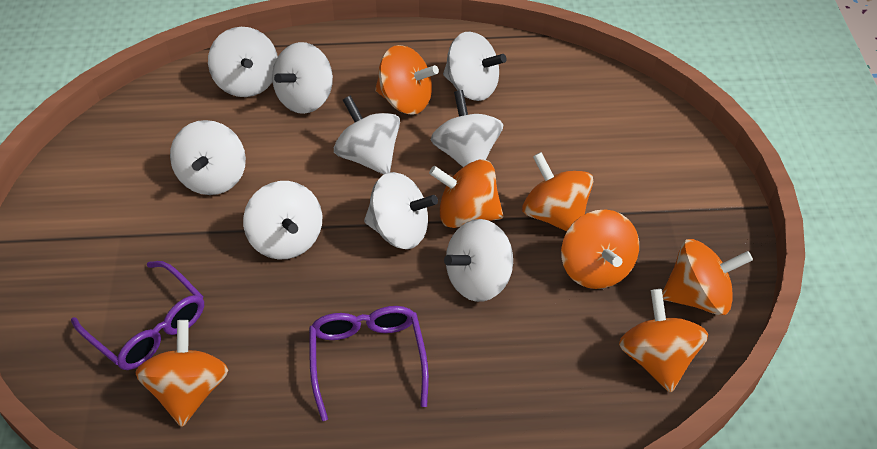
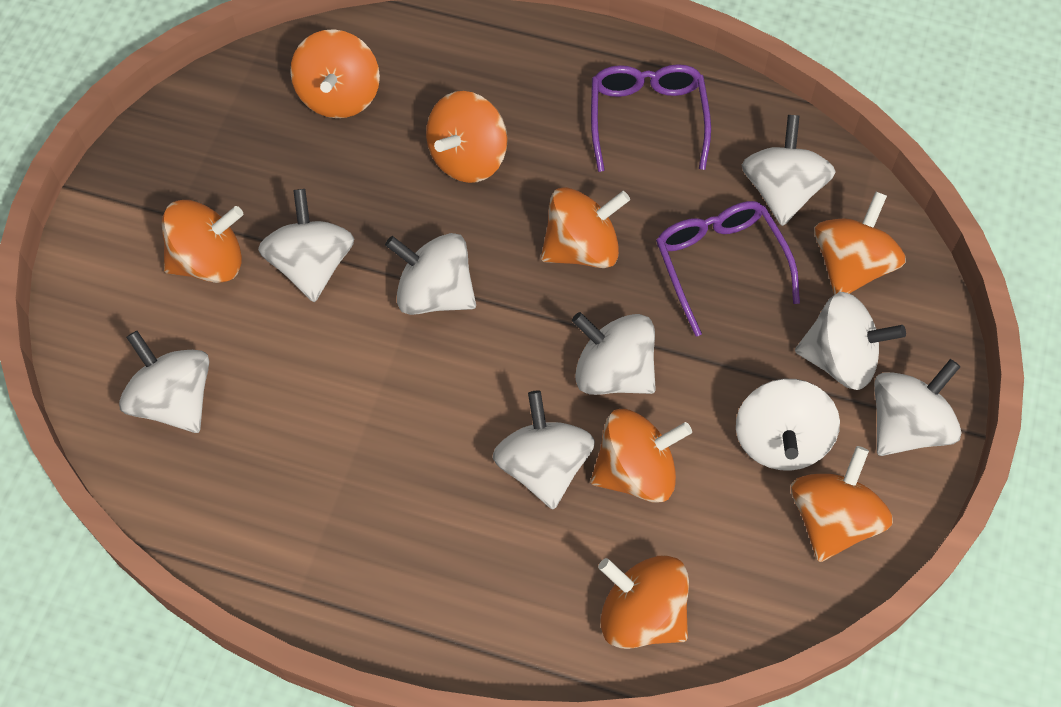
orange spinning top: 7 -> 8

